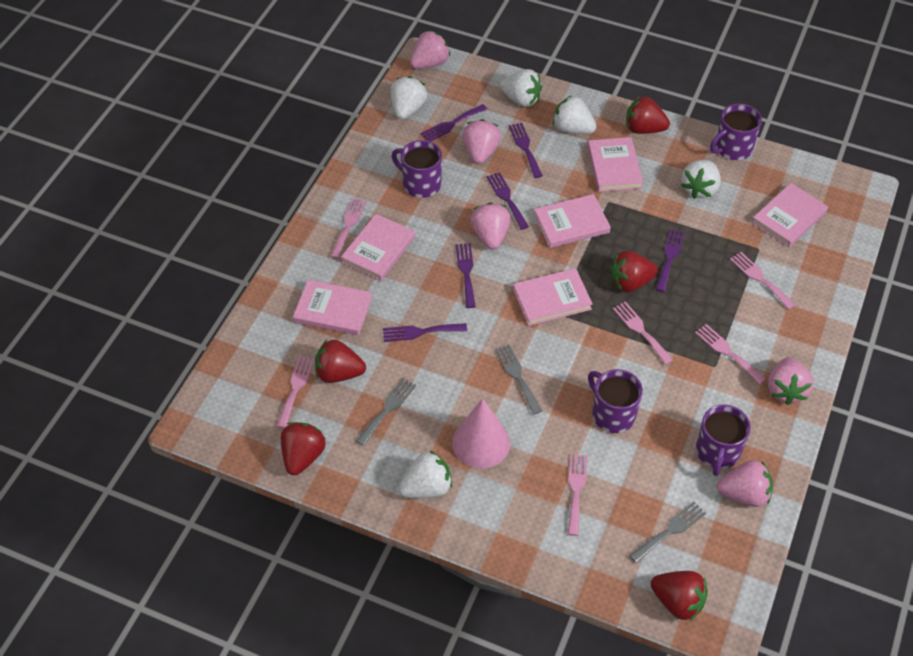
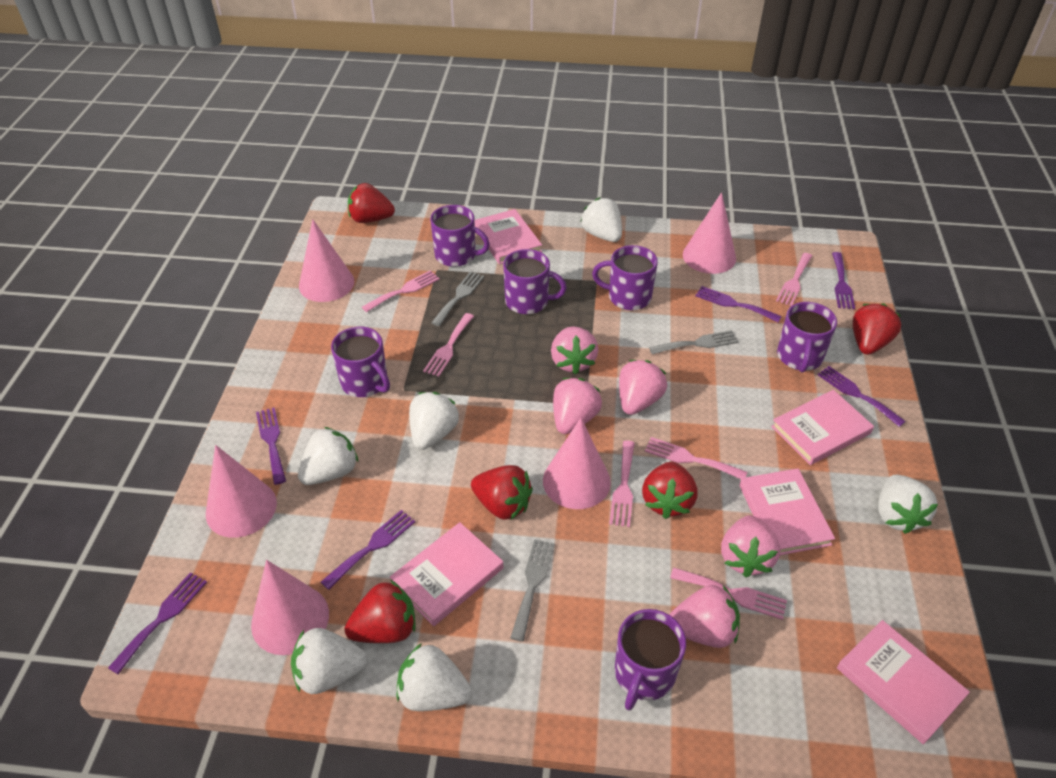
pink book: 6 -> 5
pink cone: 1 -> 5
purple mug: 4 -> 6
white strawberry: 5 -> 6

